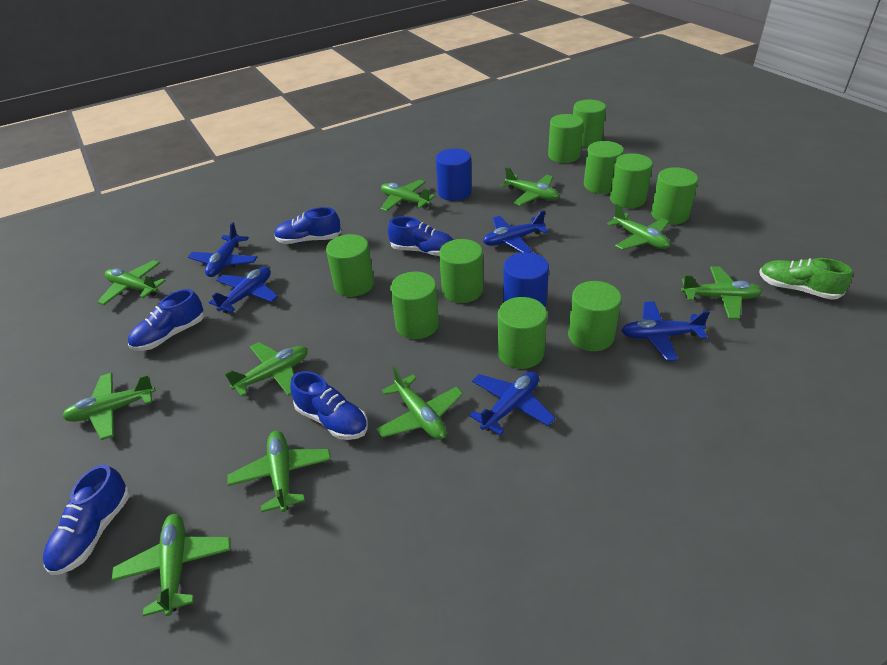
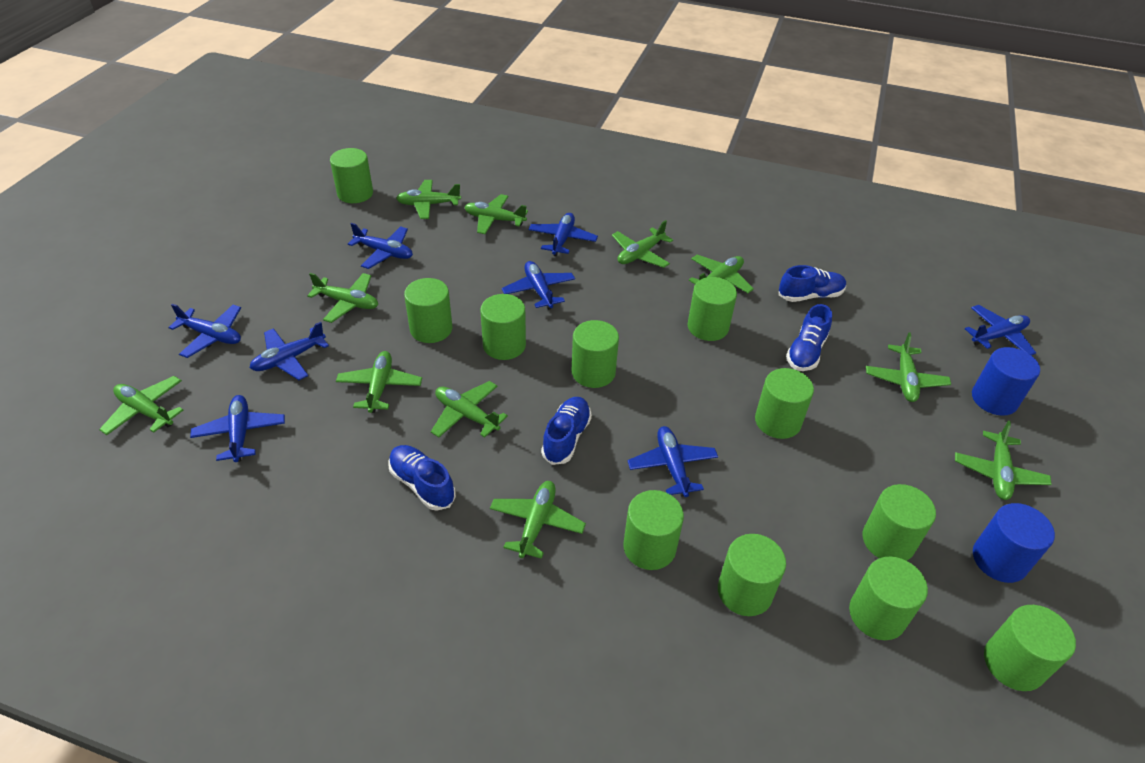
blue plane: 5 -> 8
blue shoe: 5 -> 4
green cylinder: 10 -> 11
green plane: 10 -> 11
green shoe: 1 -> 0

